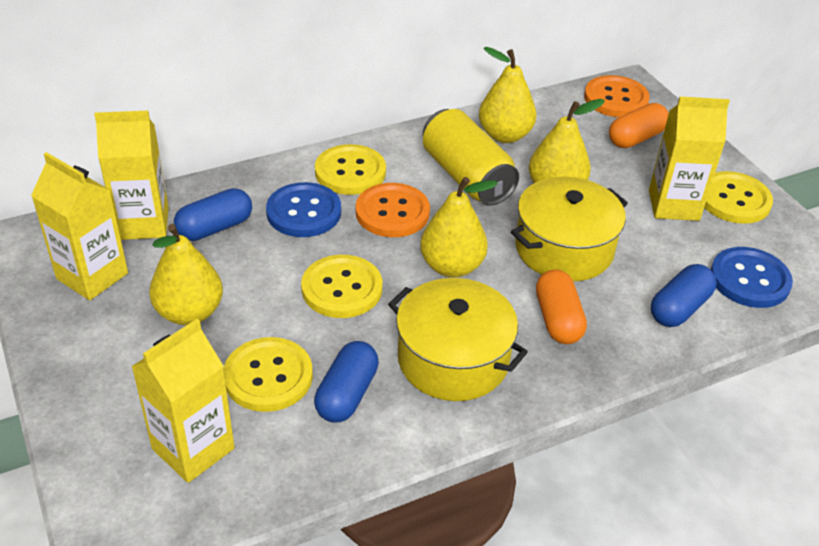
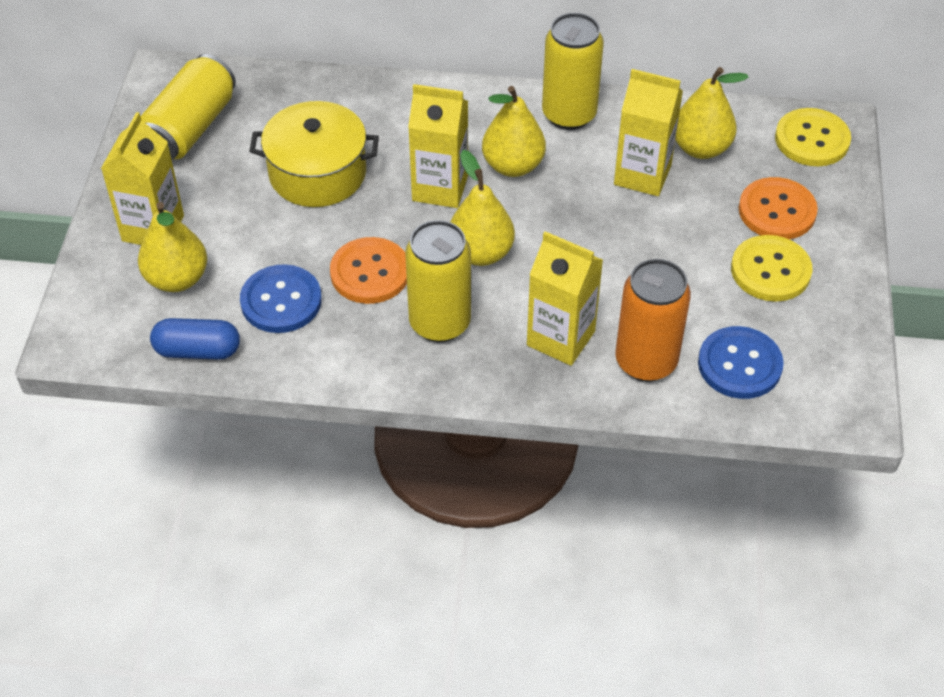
blue capsule: 3 -> 1
orange can: 0 -> 1
orange capsule: 2 -> 0
yellow button: 4 -> 2
yellow can: 1 -> 3
yellow pot: 2 -> 1

